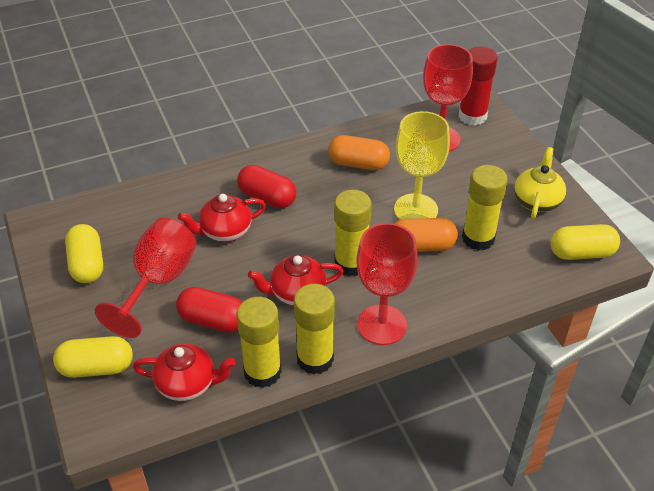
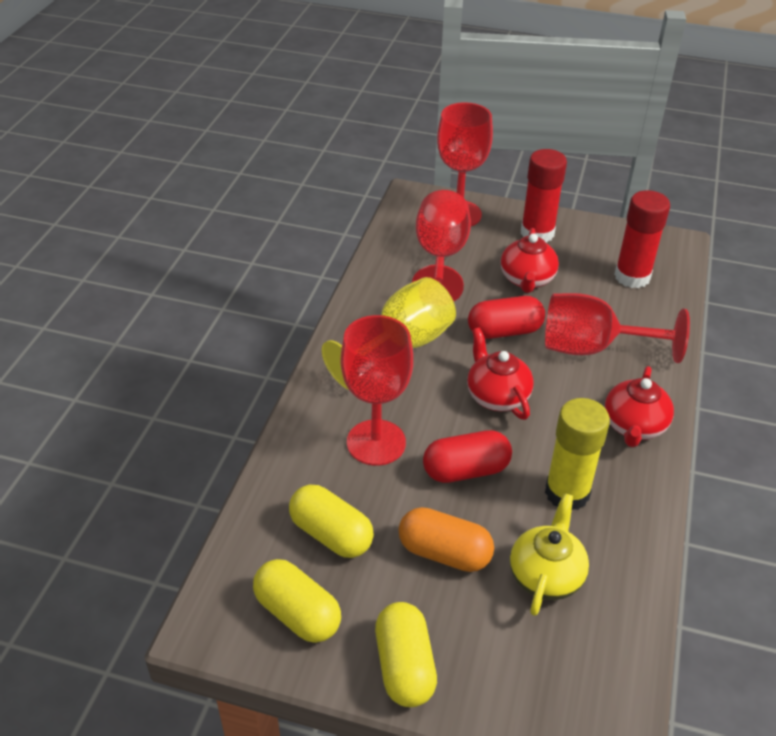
orange capsule: 2 -> 1
red glue stick: 1 -> 2
red goblet: 3 -> 4
yellow glue stick: 4 -> 1

